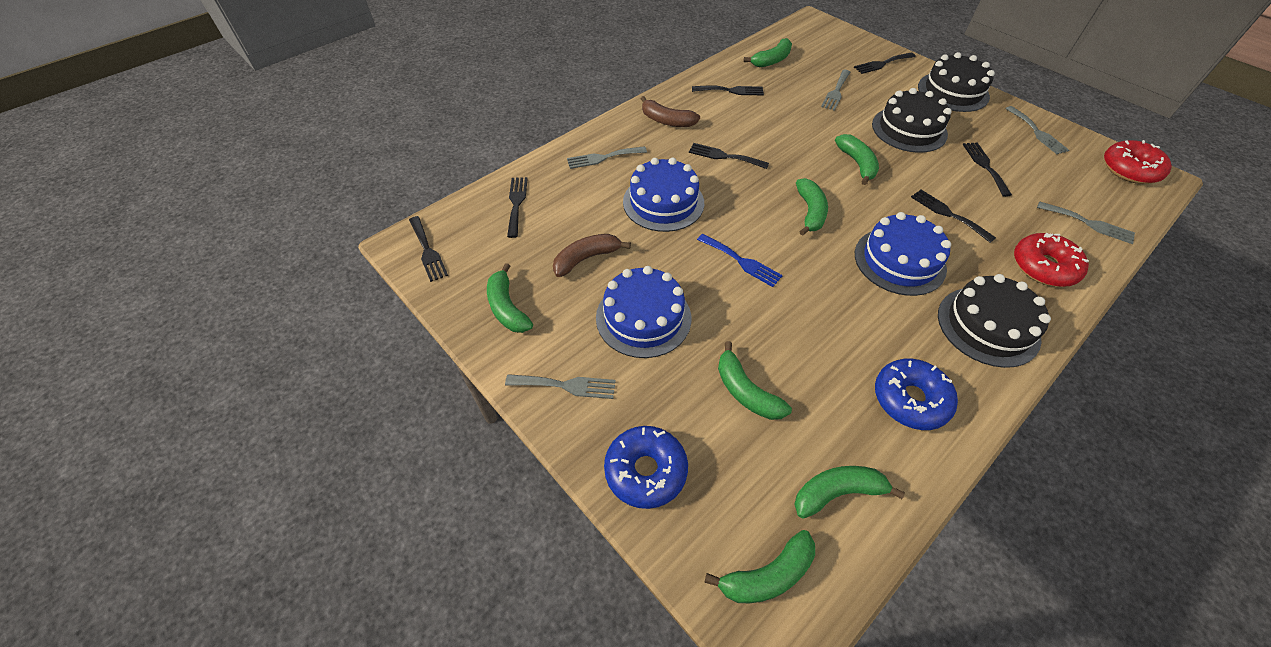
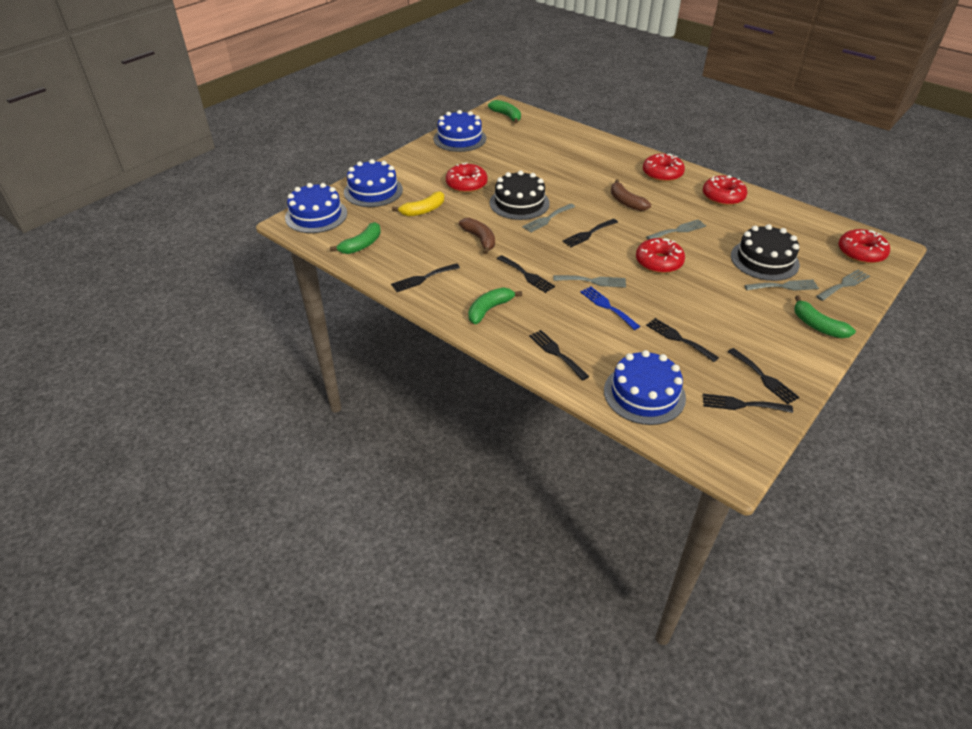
black cake: 3 -> 2
blue cake: 3 -> 4
blue donut: 2 -> 0
green banana: 7 -> 4
red donut: 2 -> 5
yellow banana: 0 -> 1

